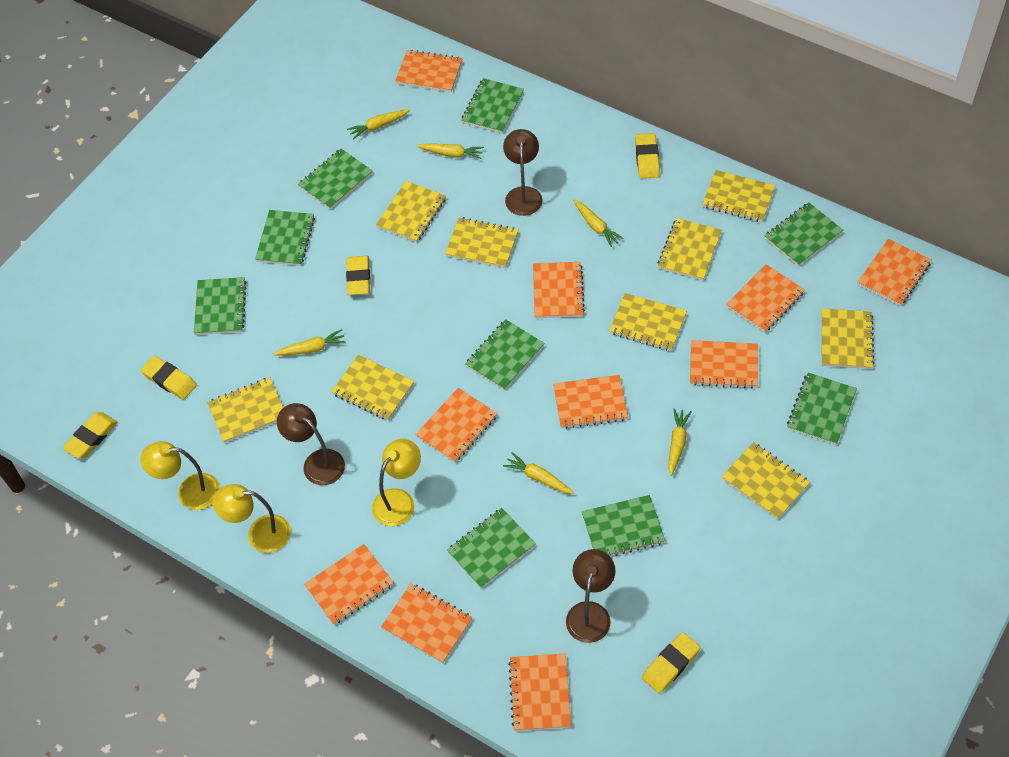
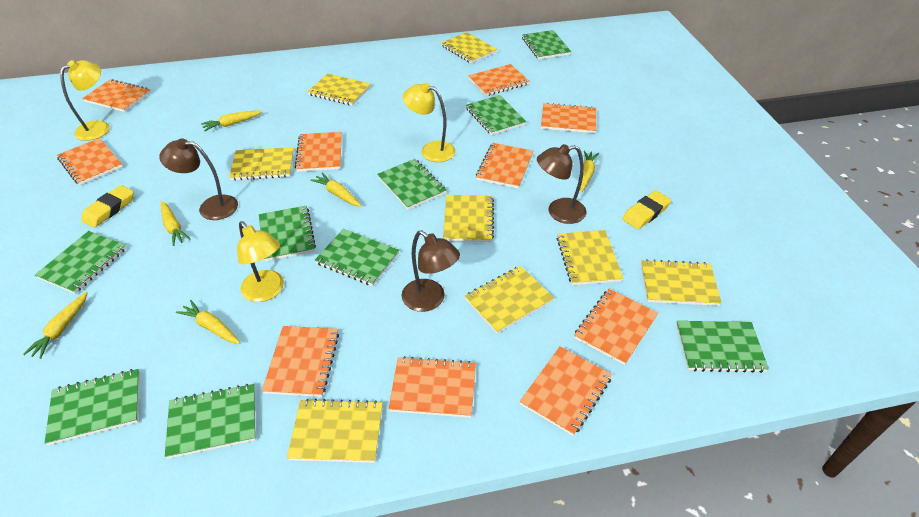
yellow eraser: 5 -> 2
yellow notebook: 9 -> 8

